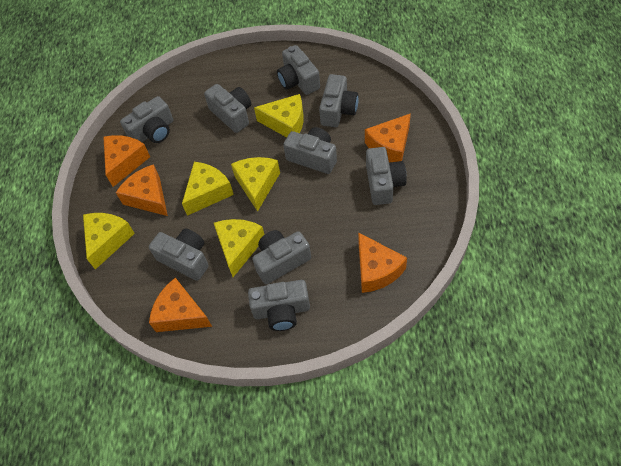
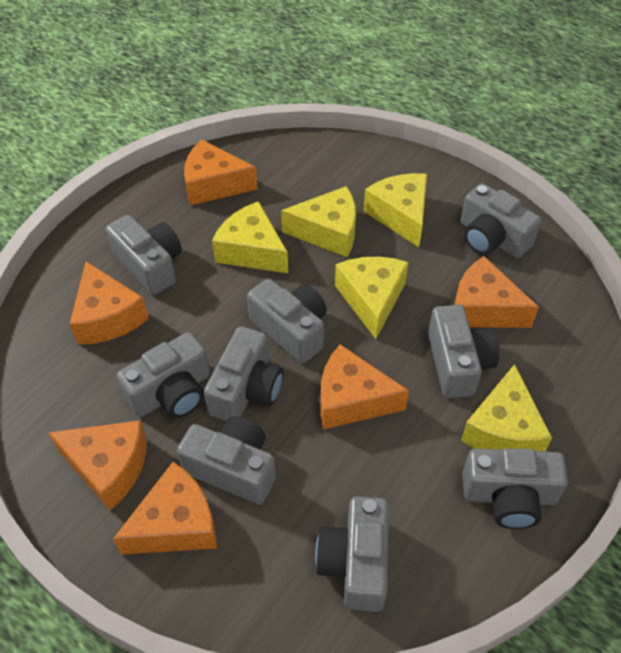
orange cheese: 5 -> 6

